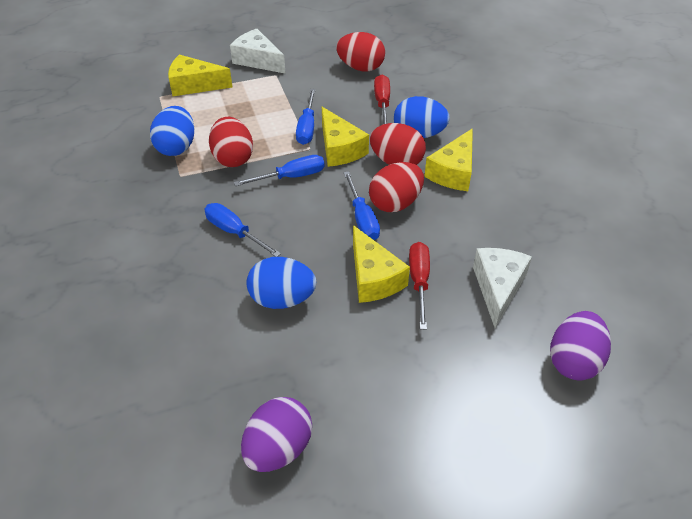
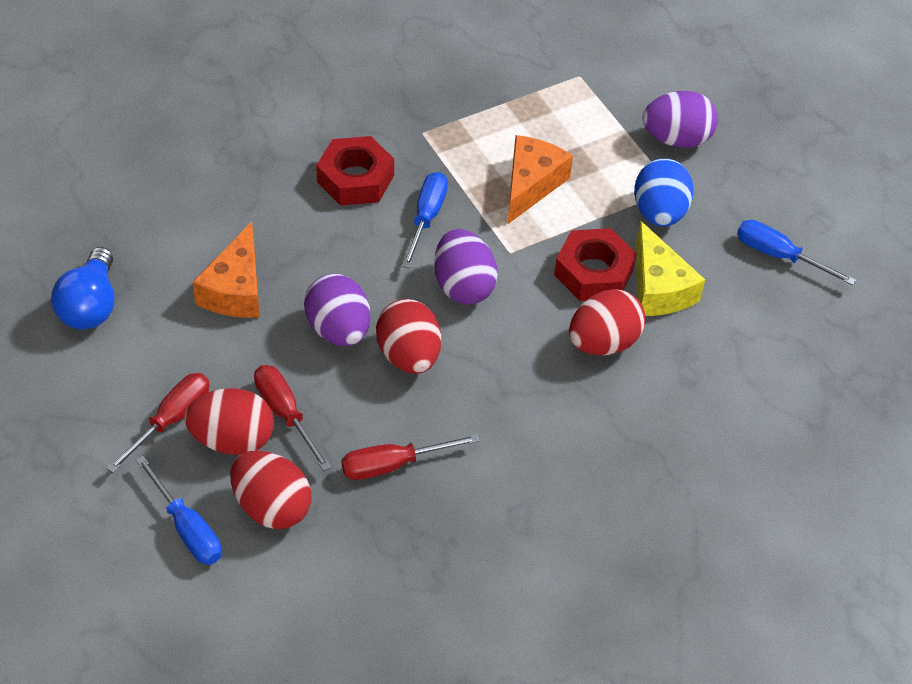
blue egg: 3 -> 1
blue light bulb: 0 -> 1
blue screwdriver: 4 -> 3
orange cheese: 0 -> 2
purple egg: 2 -> 3
red nut: 0 -> 2
red screwdriver: 2 -> 3
white cheese: 2 -> 0
yellow cheese: 4 -> 1

